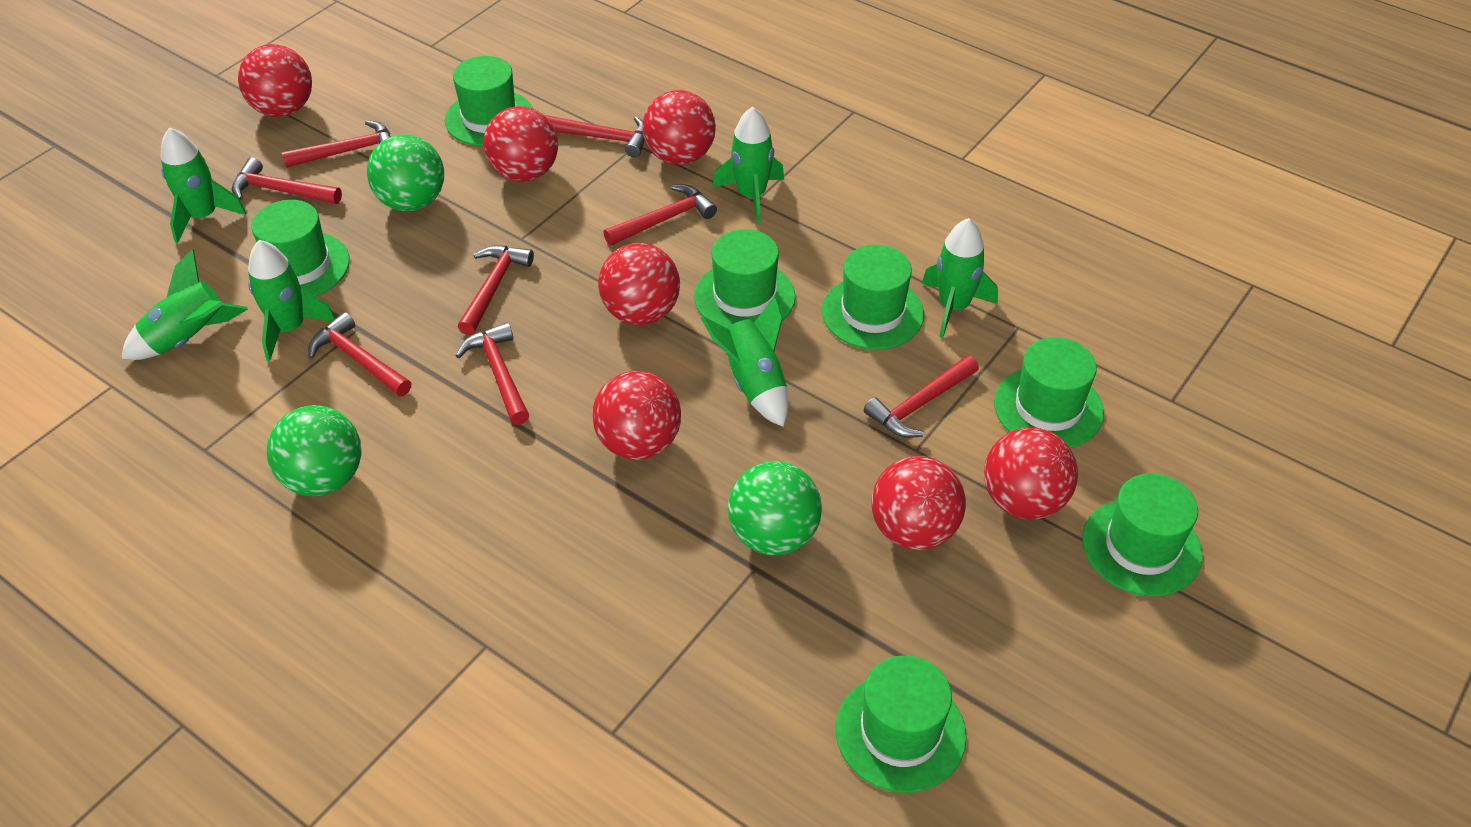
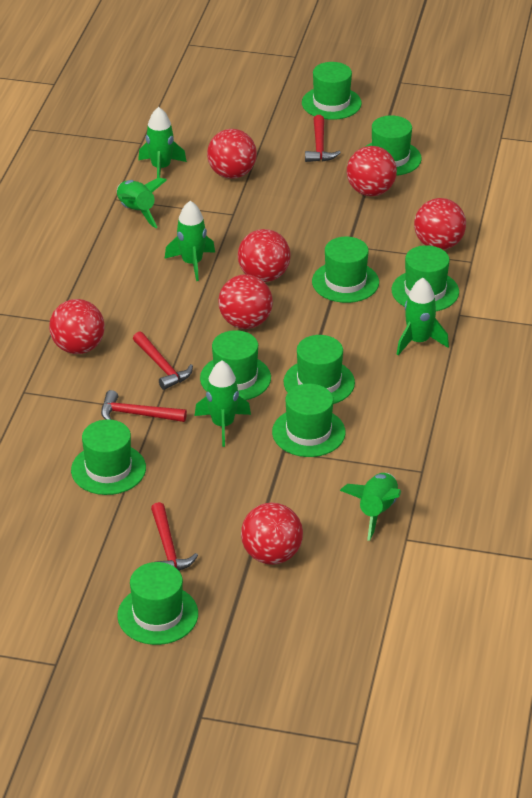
green ball: 3 -> 0
green hat: 7 -> 9
red hammer: 8 -> 4

